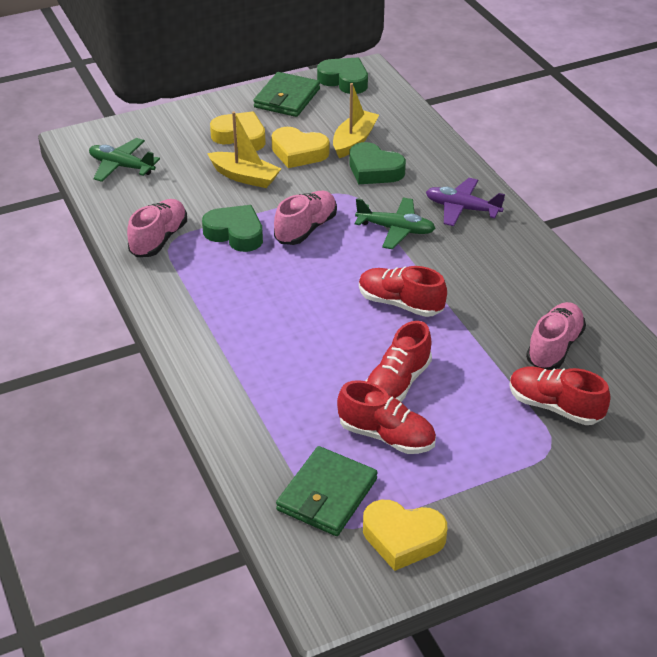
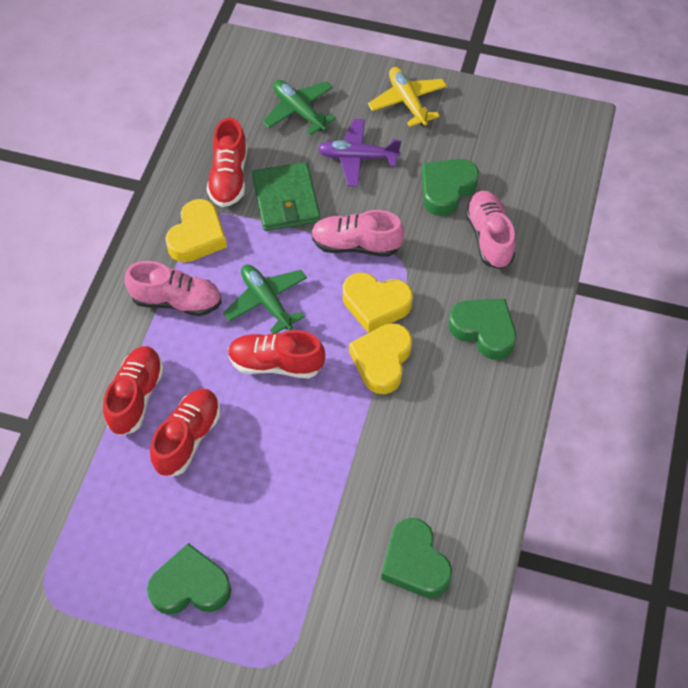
green heart: 3 -> 4
green wallet: 2 -> 1
yellow boat: 2 -> 0
yellow plane: 0 -> 1

